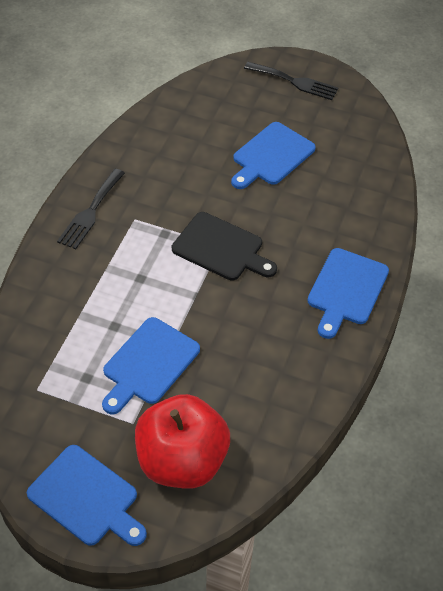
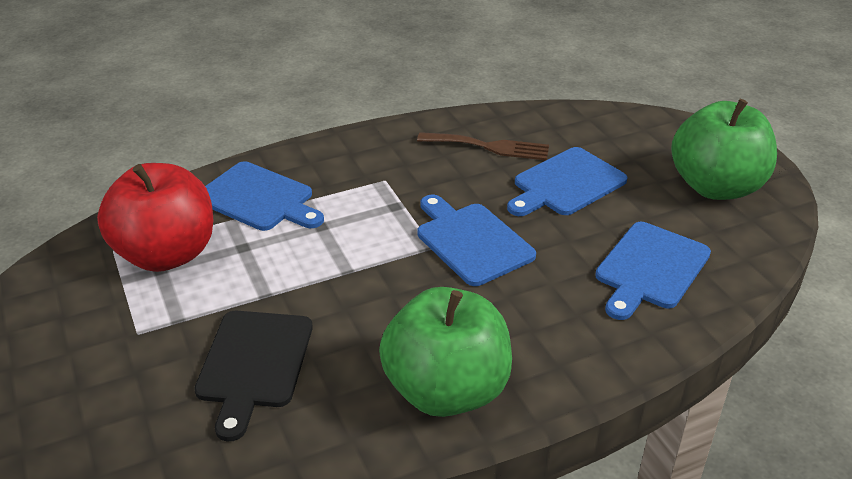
black fork: 2 -> 0
brown fork: 0 -> 1
green apple: 0 -> 2

